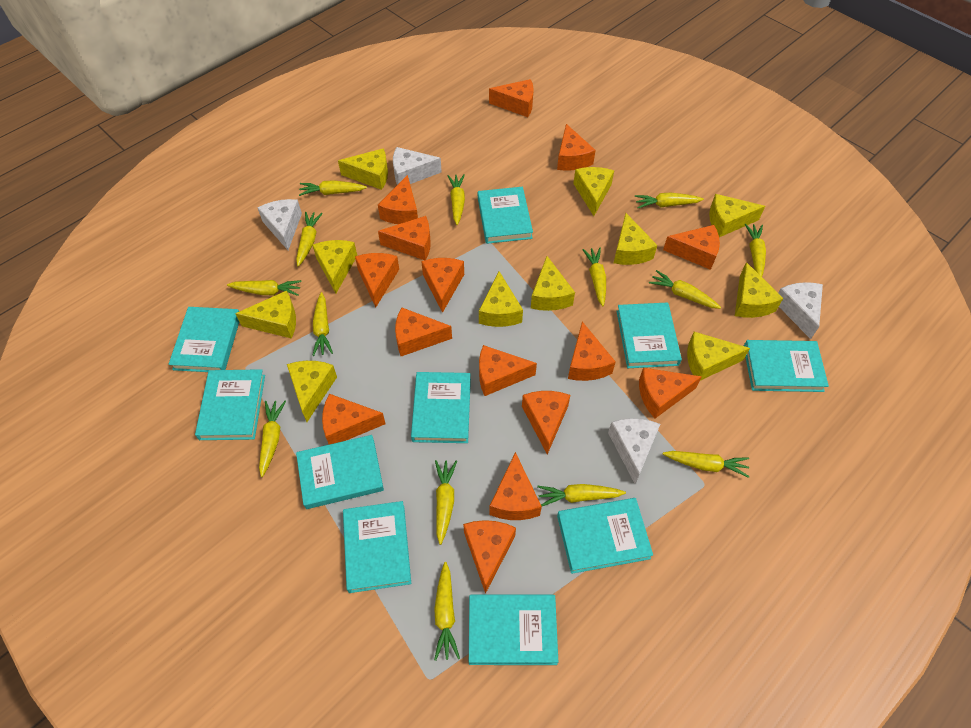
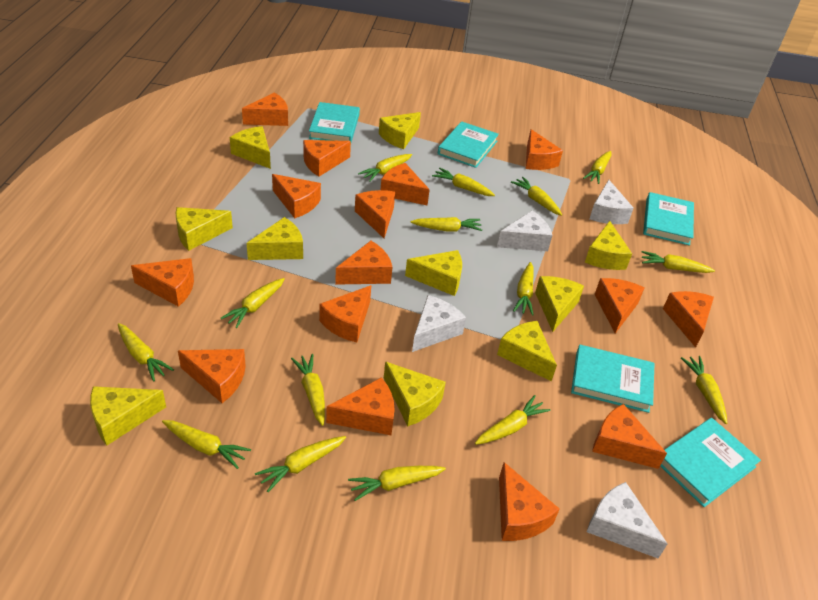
turquoise book: 10 -> 5
yellow carrot: 14 -> 15
yellow cheese: 11 -> 10

